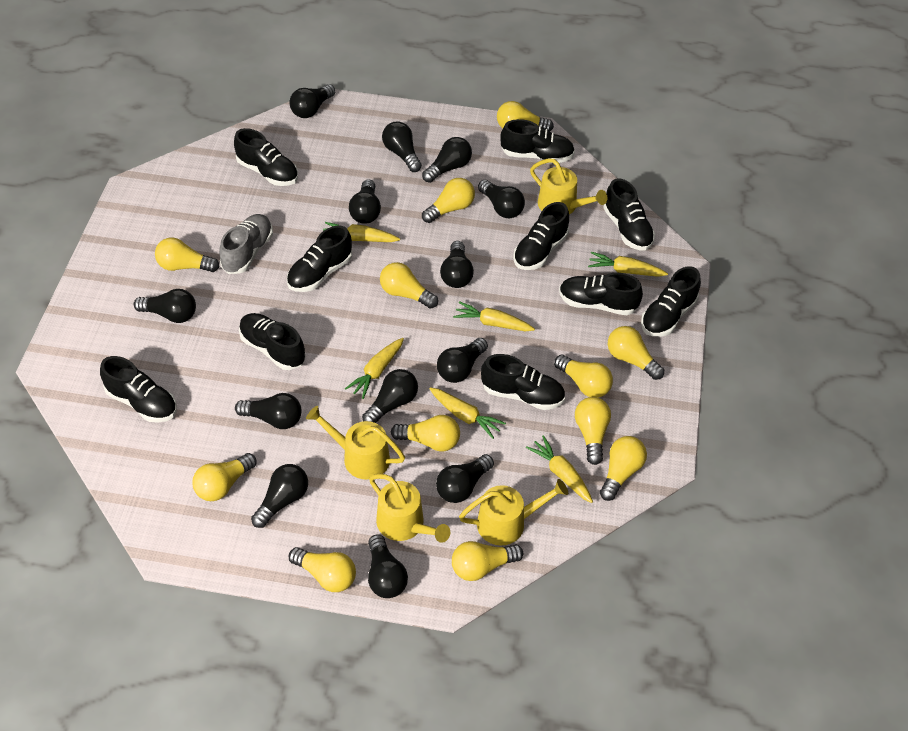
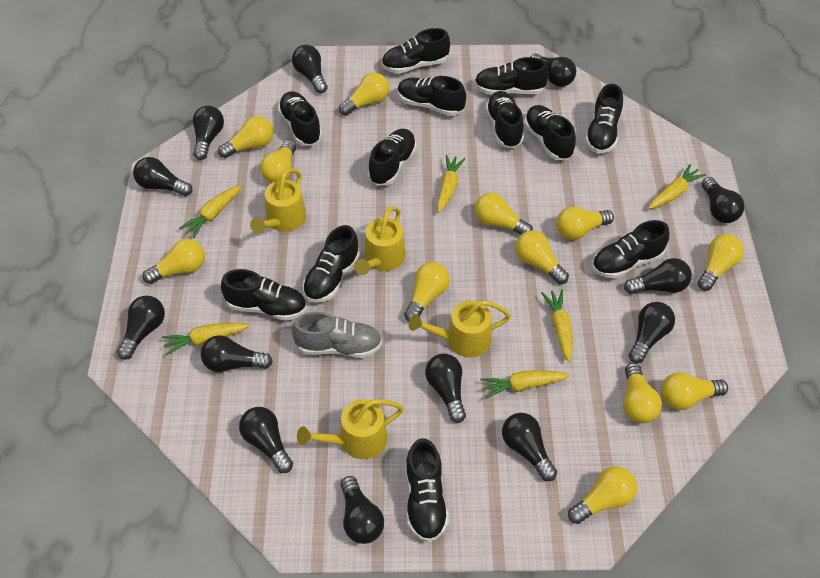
black shoe: 10 -> 12

